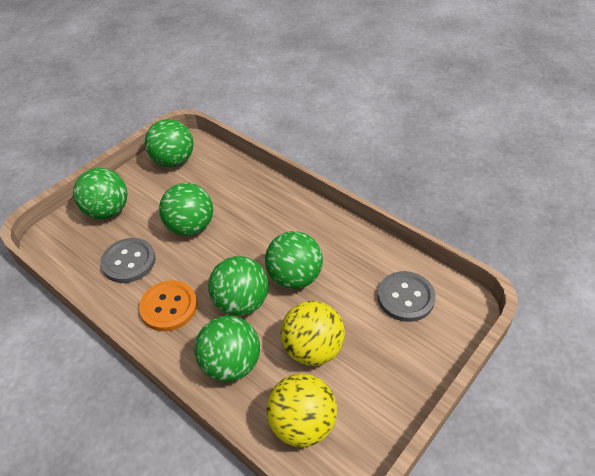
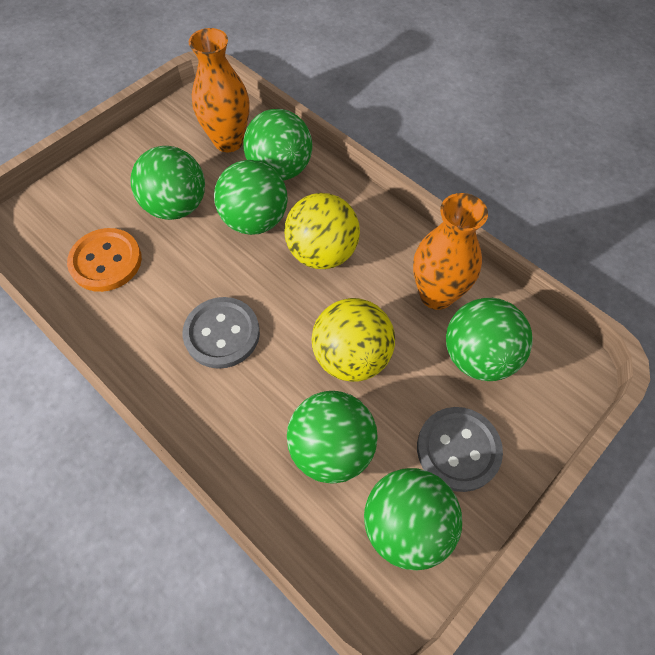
orange vase: 0 -> 2

